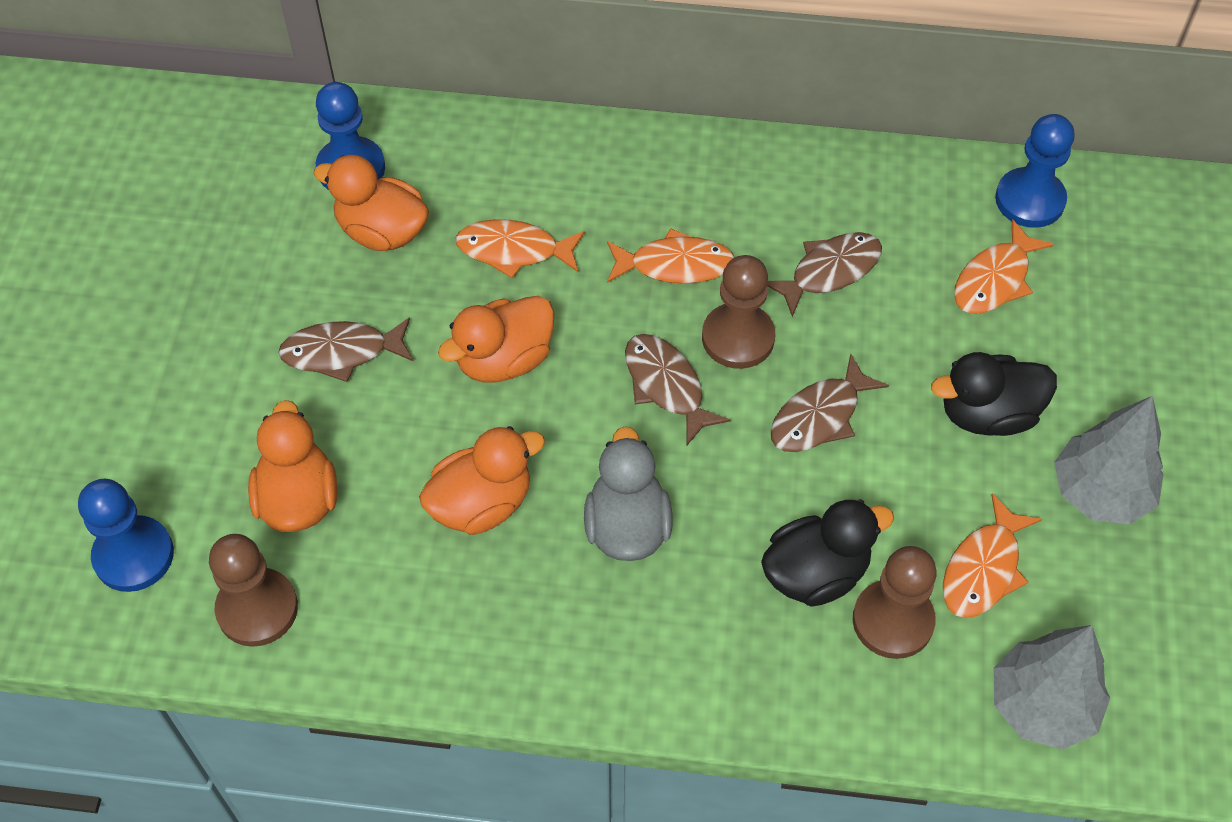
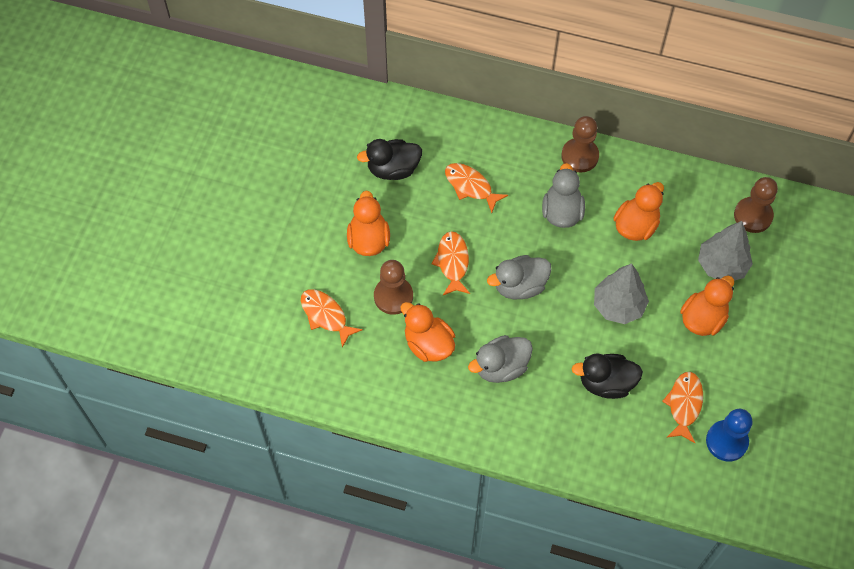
blue pawn: 3 -> 1
brown fish: 4 -> 0
grey duck: 1 -> 3

